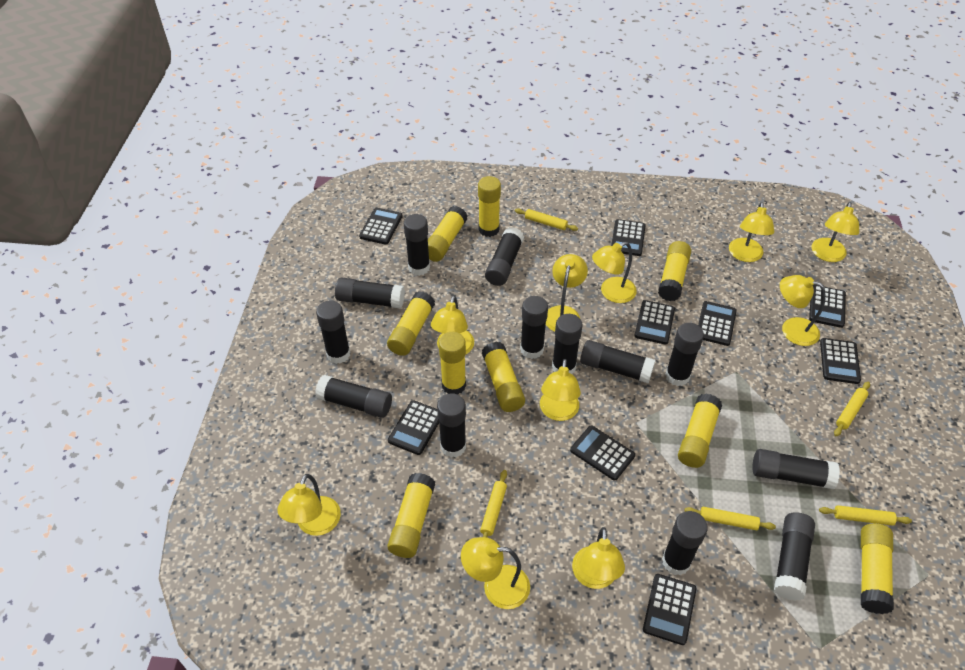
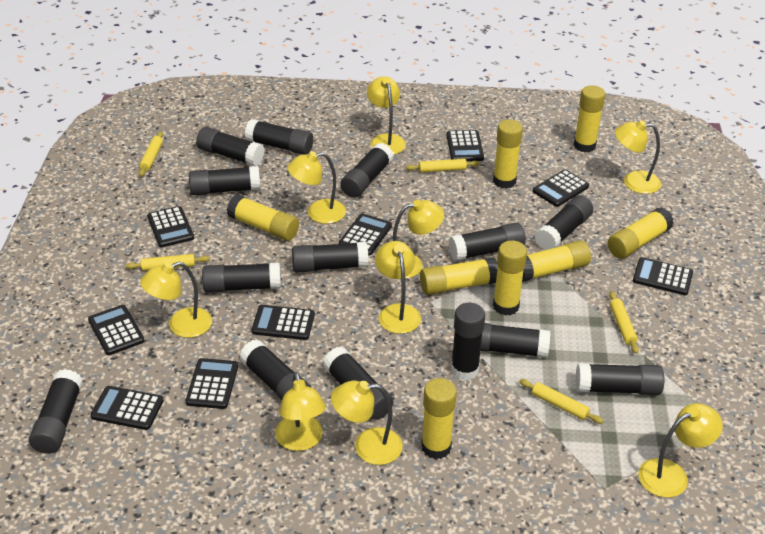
black glue stick: 13 -> 14
yellow glue stick: 9 -> 8
yellow lamp: 10 -> 9

